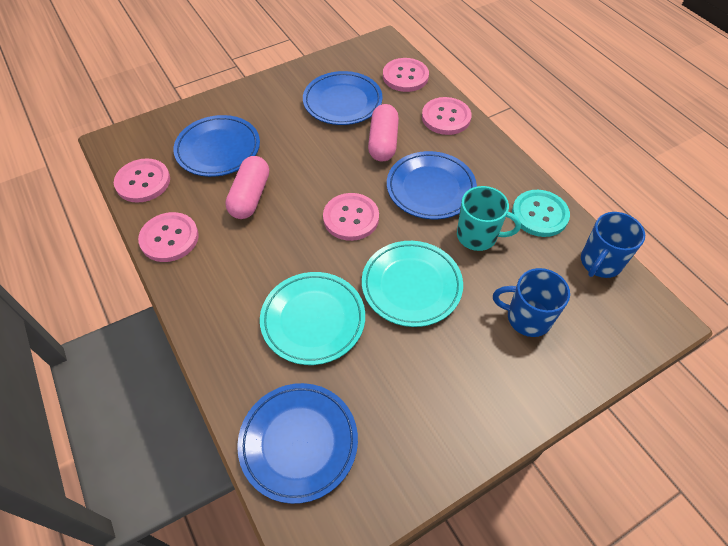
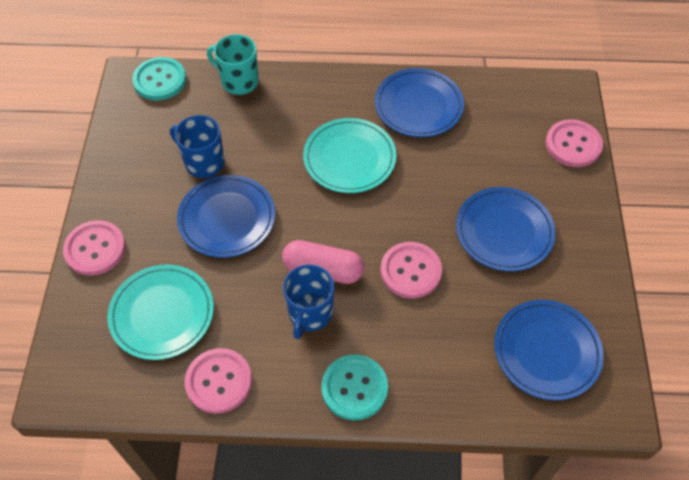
pink button: 5 -> 4
pink capsule: 2 -> 1
turquoise button: 1 -> 2

